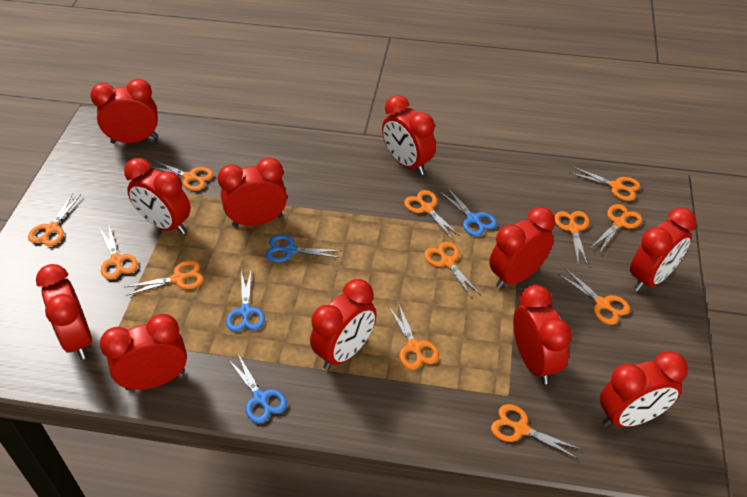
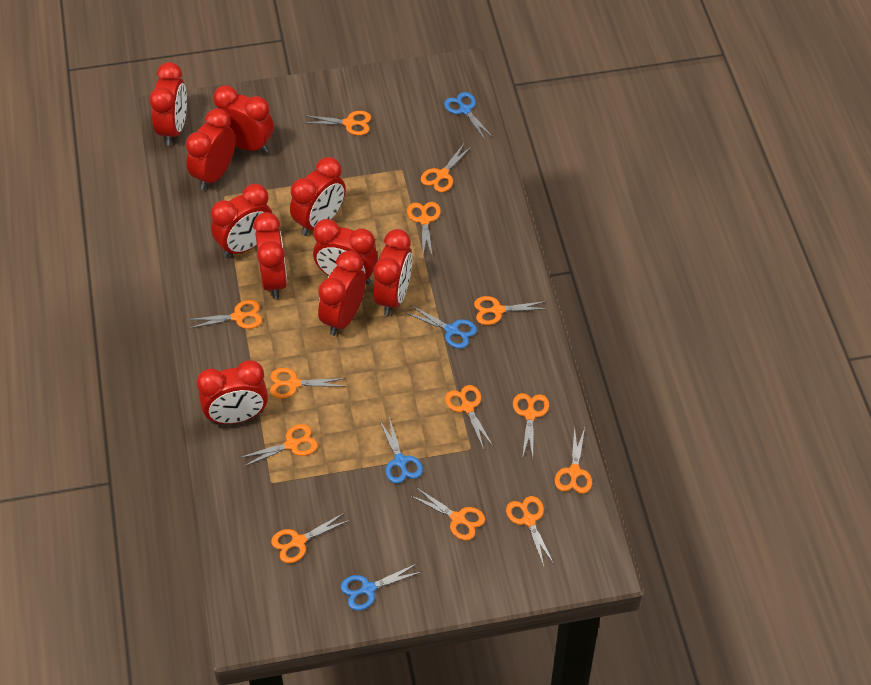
orange scissors: 12 -> 13
red clock: 11 -> 10

